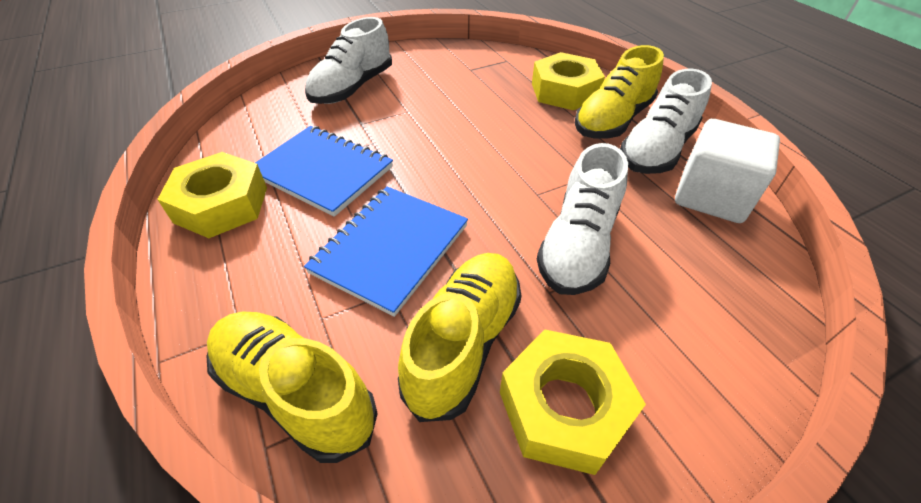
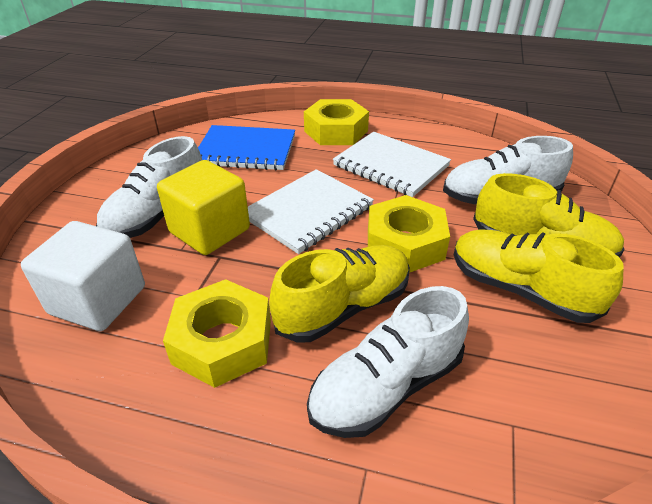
blue notebook: 2 -> 1
white notebook: 0 -> 2
yellow cube: 0 -> 1

